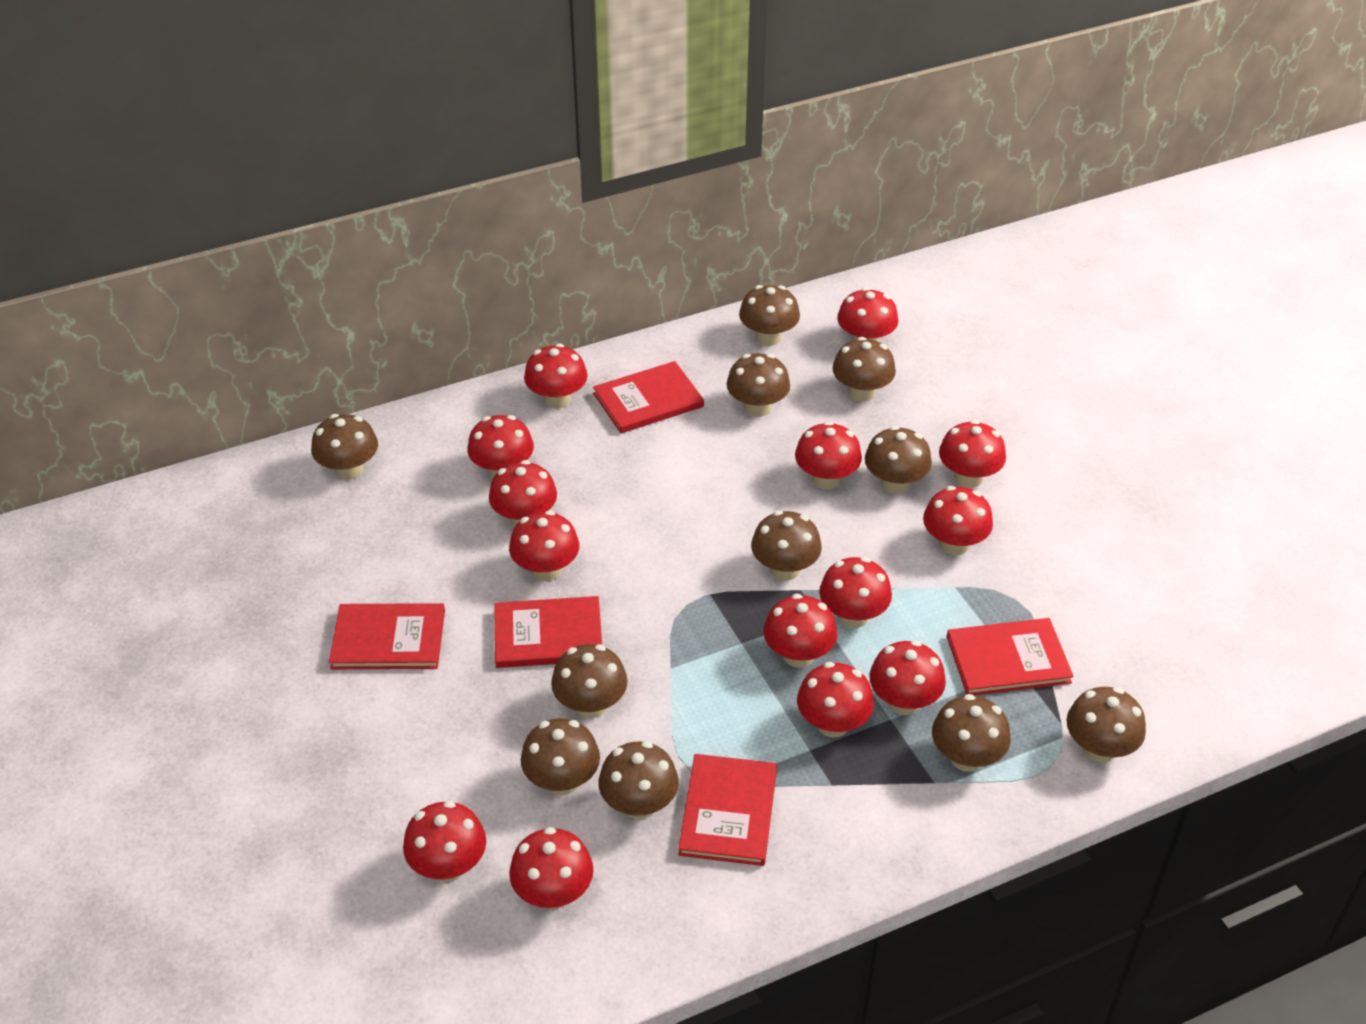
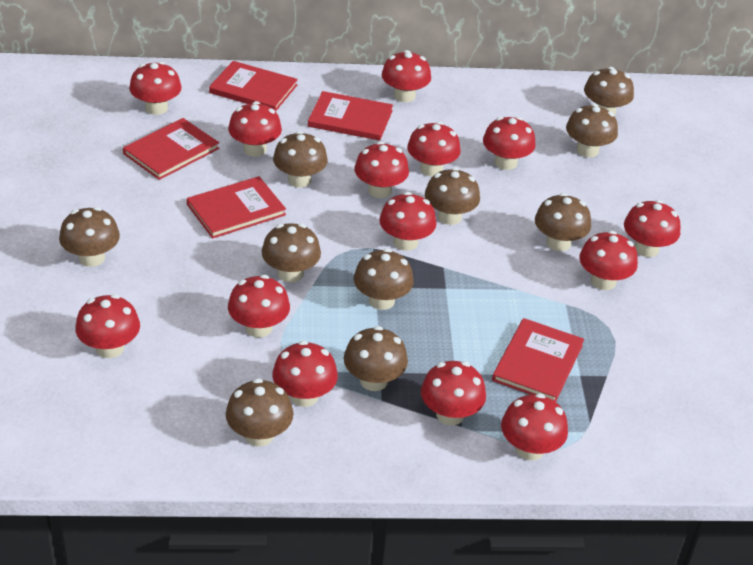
brown mushroom: 11 -> 10

